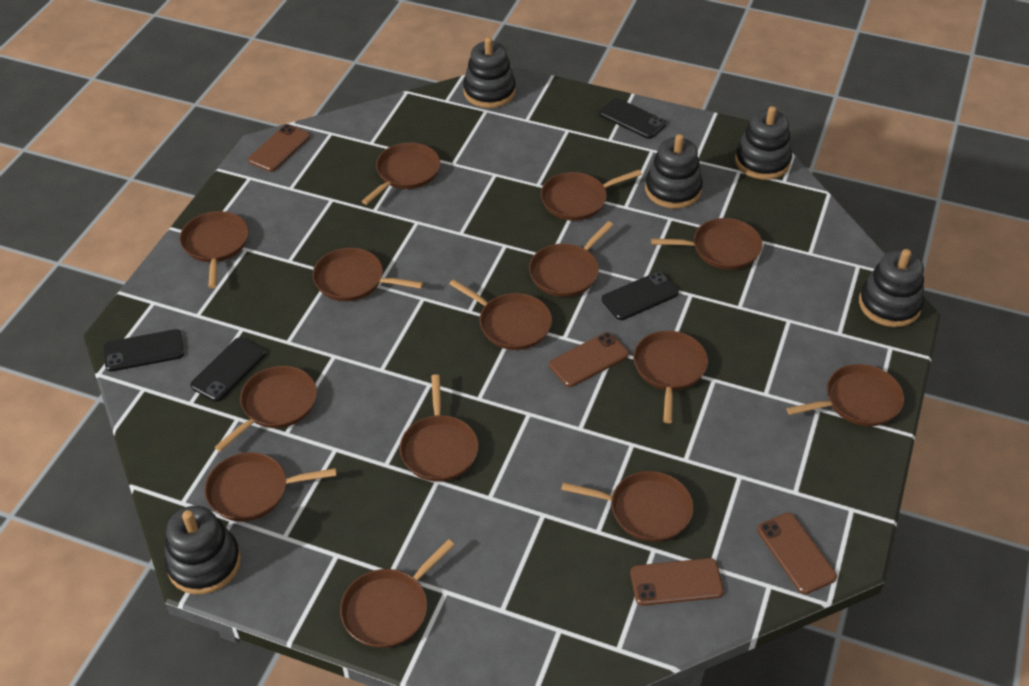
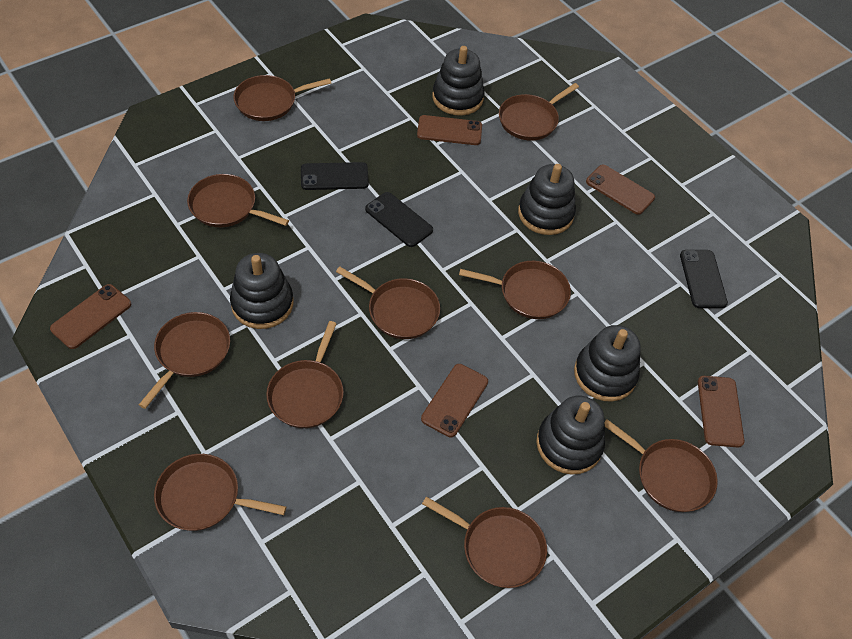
black phone: 4 -> 3
brown pan: 14 -> 10
brown phone: 4 -> 5

